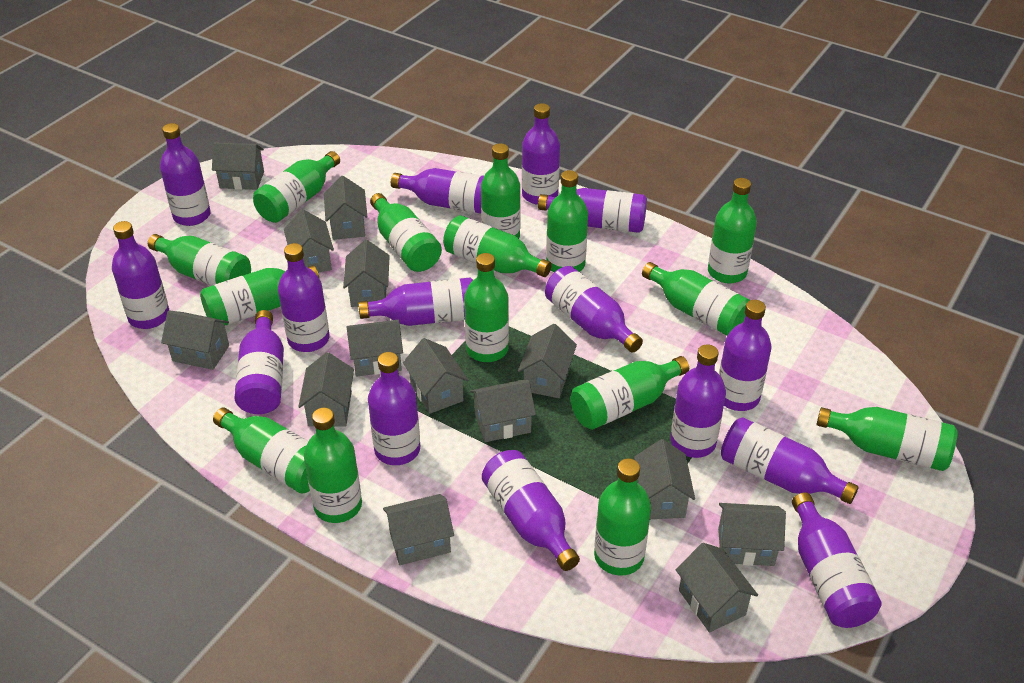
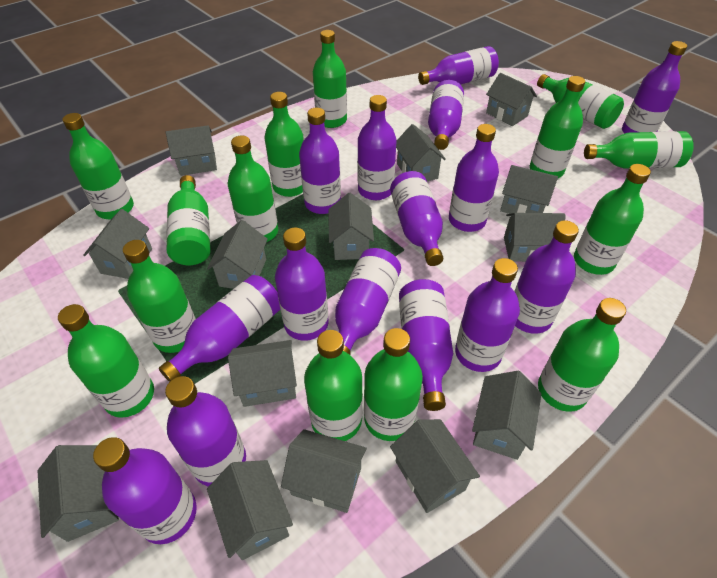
green bottle: 15 -> 14

